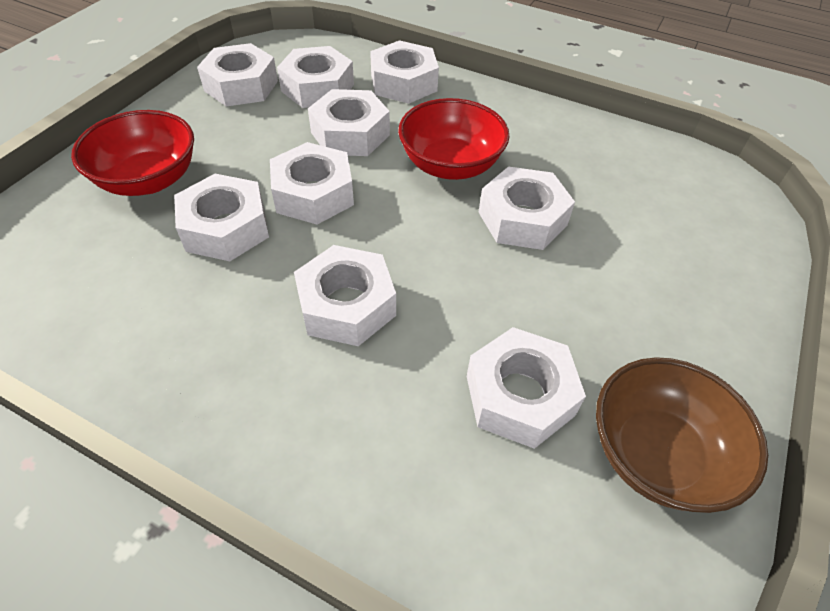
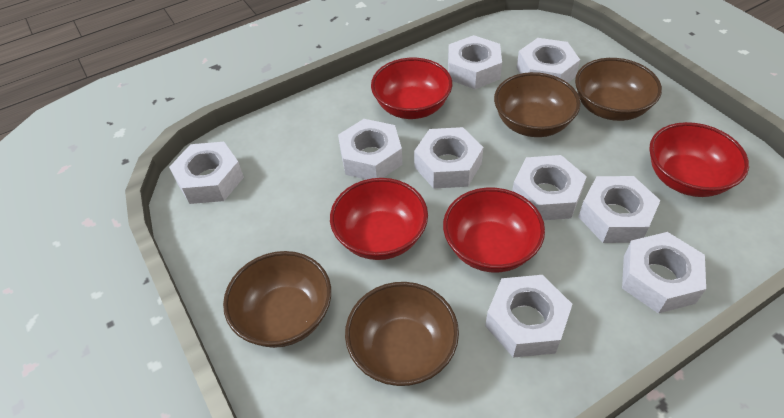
brown bowl: 1 -> 4
red bowl: 2 -> 4

